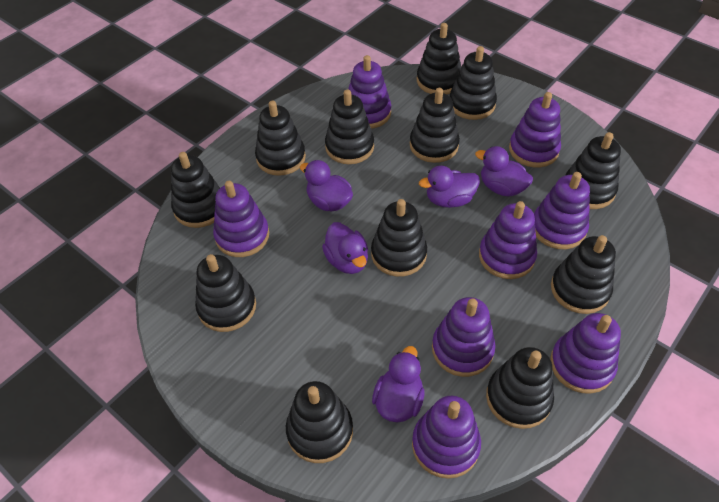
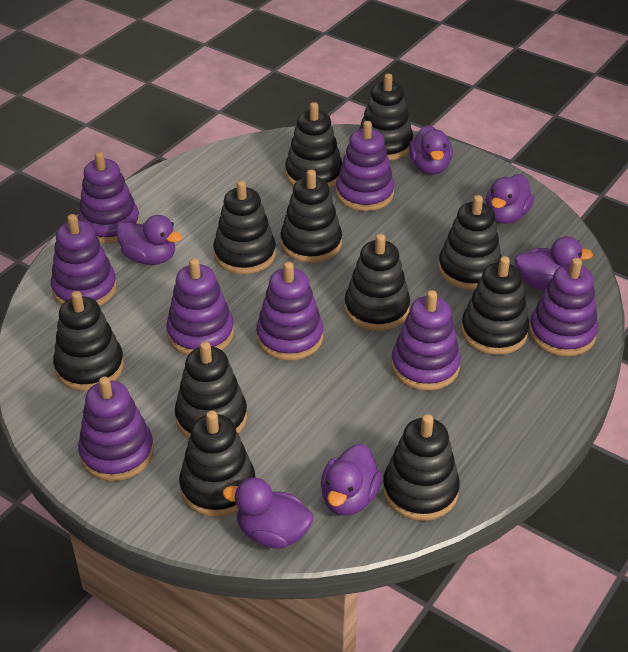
black stacking toy: 12 -> 11
purple duck: 5 -> 6

